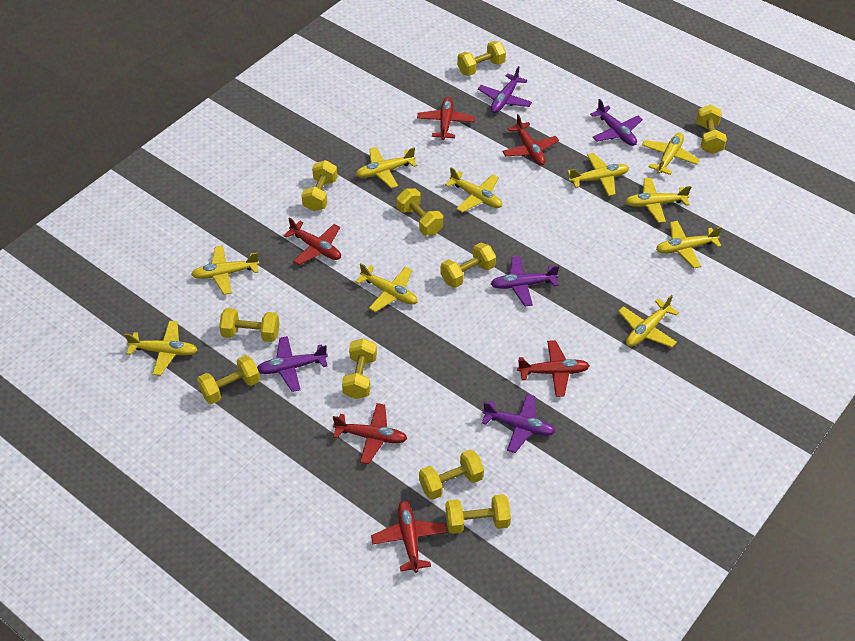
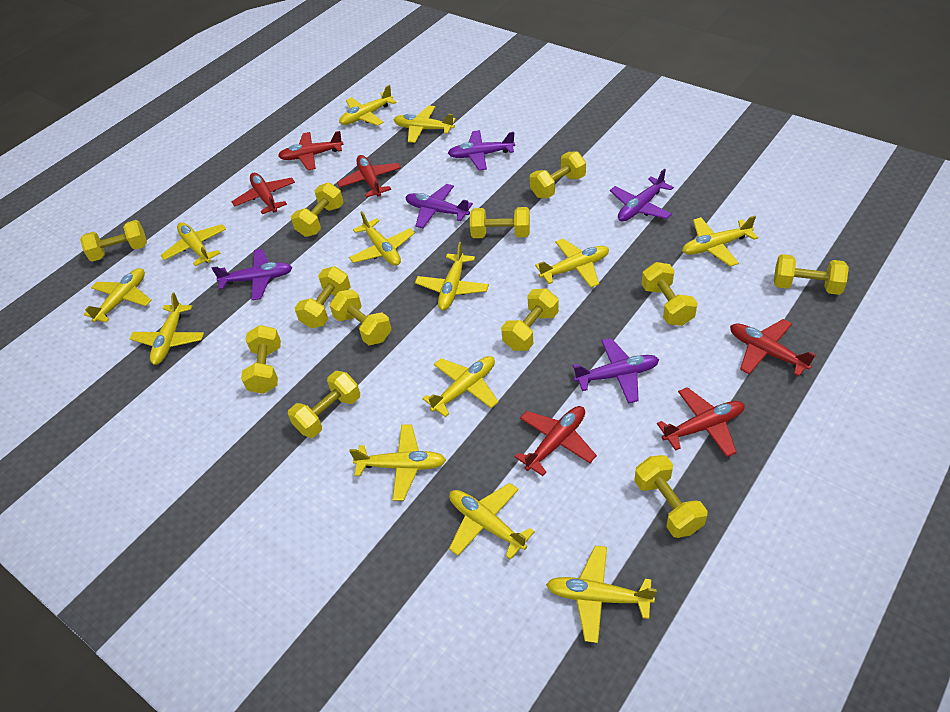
yellow dumbbell: 10 -> 12
yellow plane: 10 -> 13

